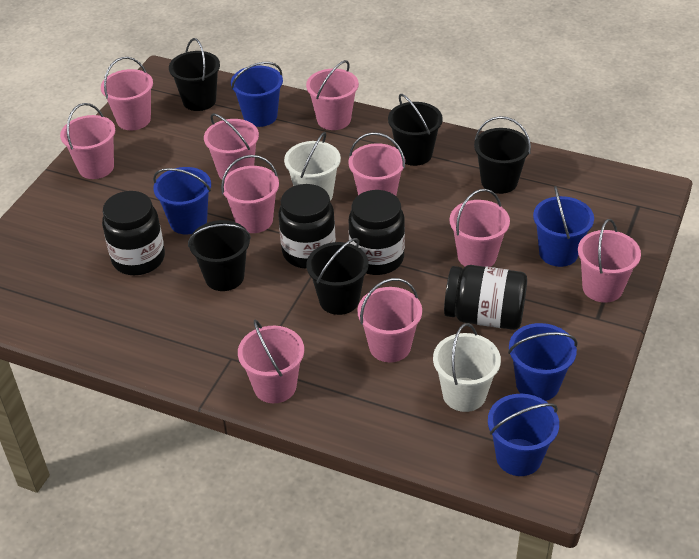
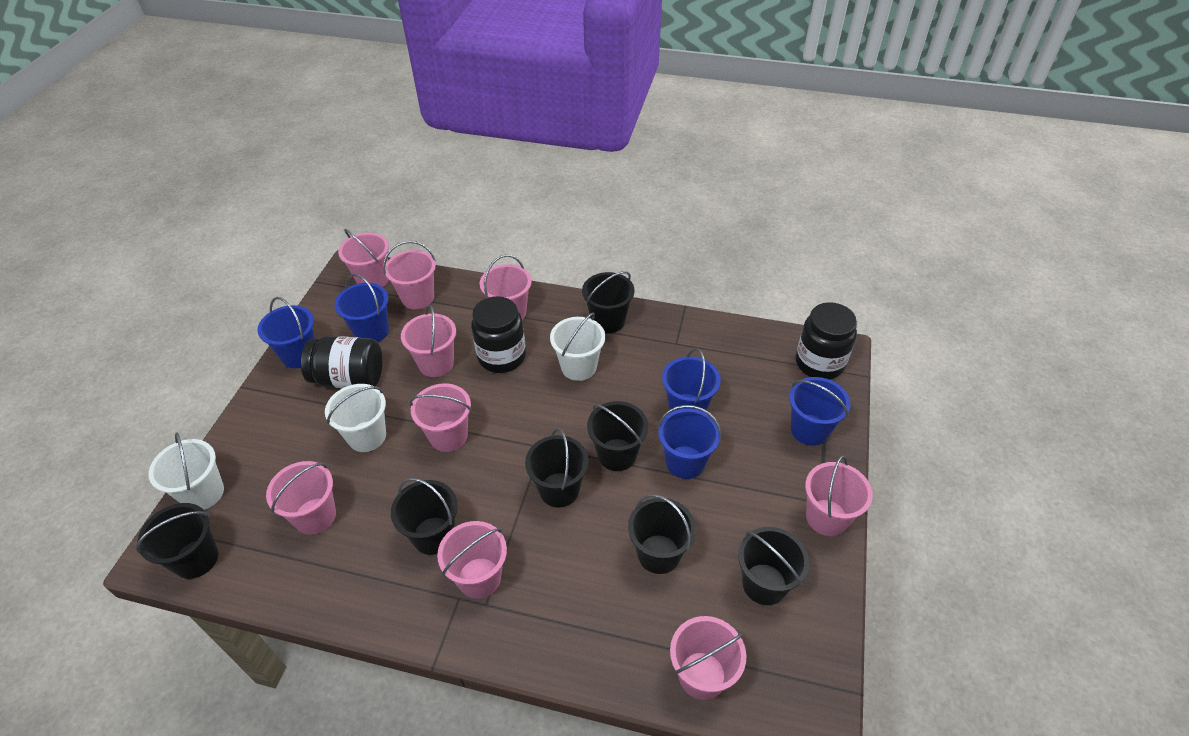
black bucket: 5 -> 7
black jar: 4 -> 3
pink bucket: 10 -> 9
white bucket: 2 -> 3

